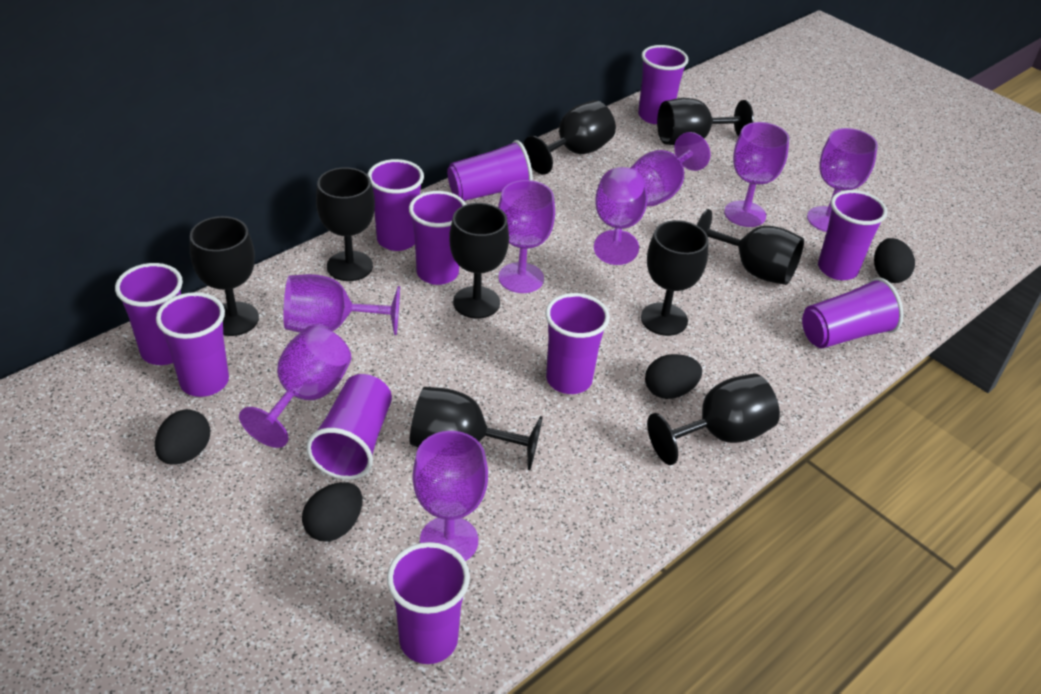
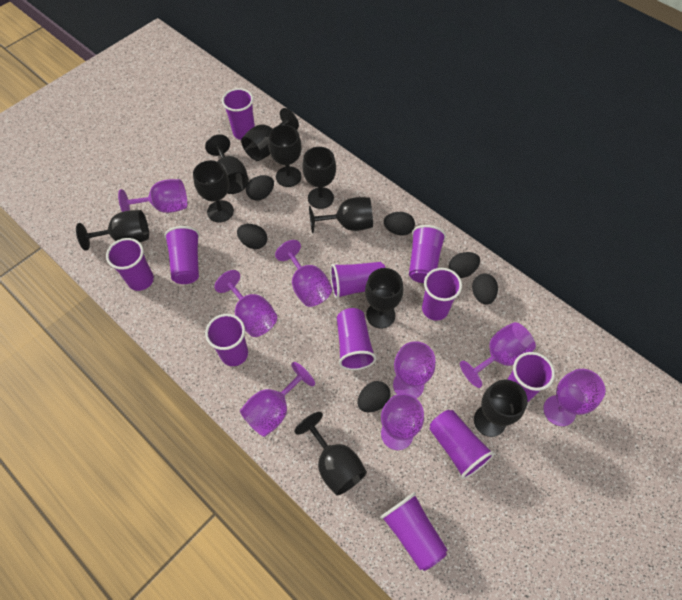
black egg: 4 -> 6
black goblet: 9 -> 10

